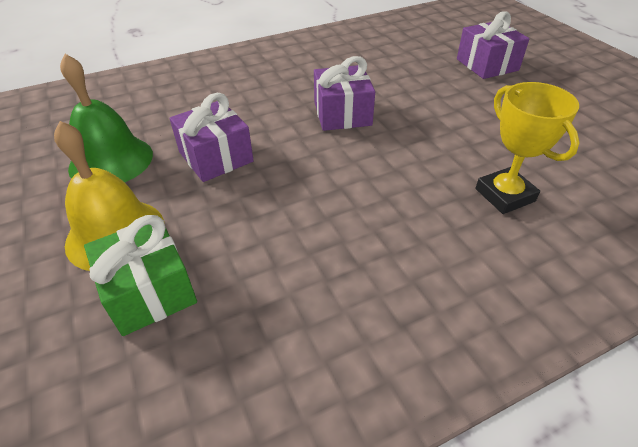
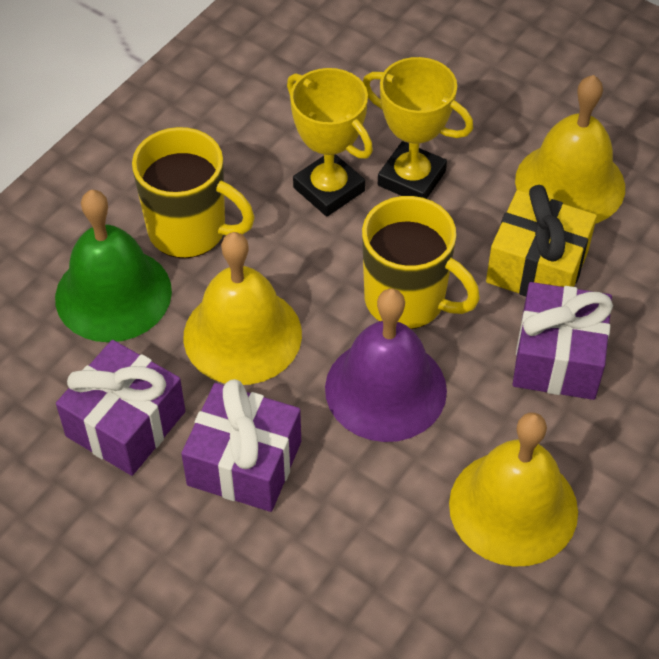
green gift: 1 -> 0
purple bell: 0 -> 1
yellow bell: 1 -> 3
yellow gift: 0 -> 1
yellow mug: 0 -> 2
yellow trophy: 1 -> 2

